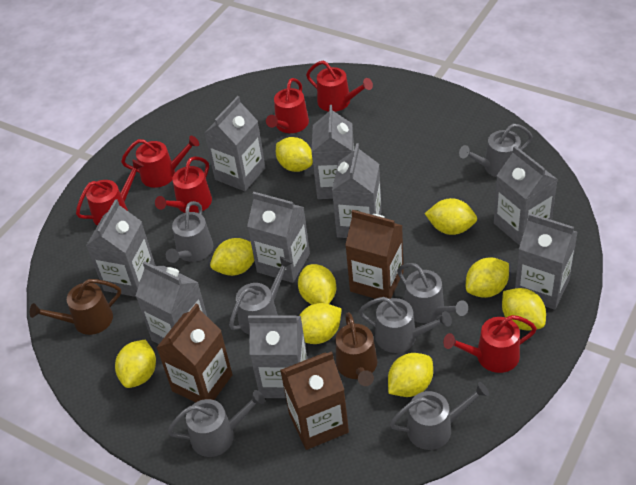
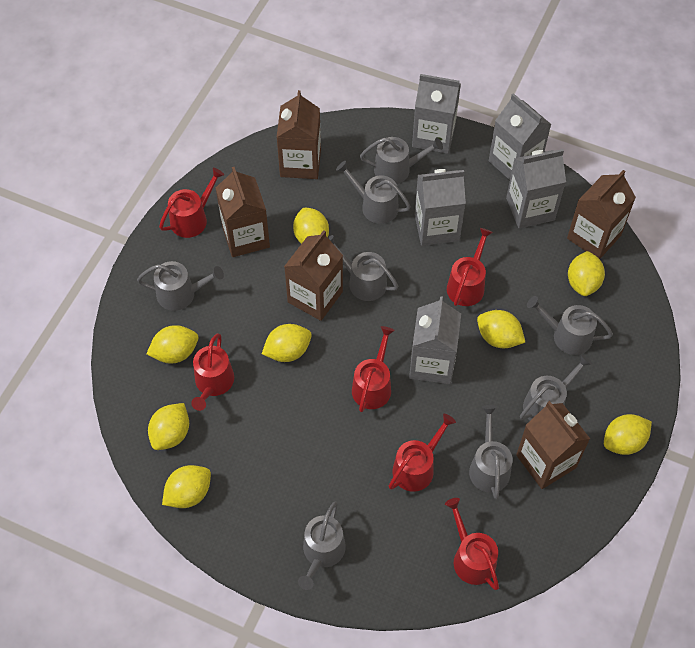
brown carton: 3 -> 5
brown watering can: 2 -> 0
grey carton: 9 -> 5
grey watering can: 7 -> 8
yellow lemon: 9 -> 8

